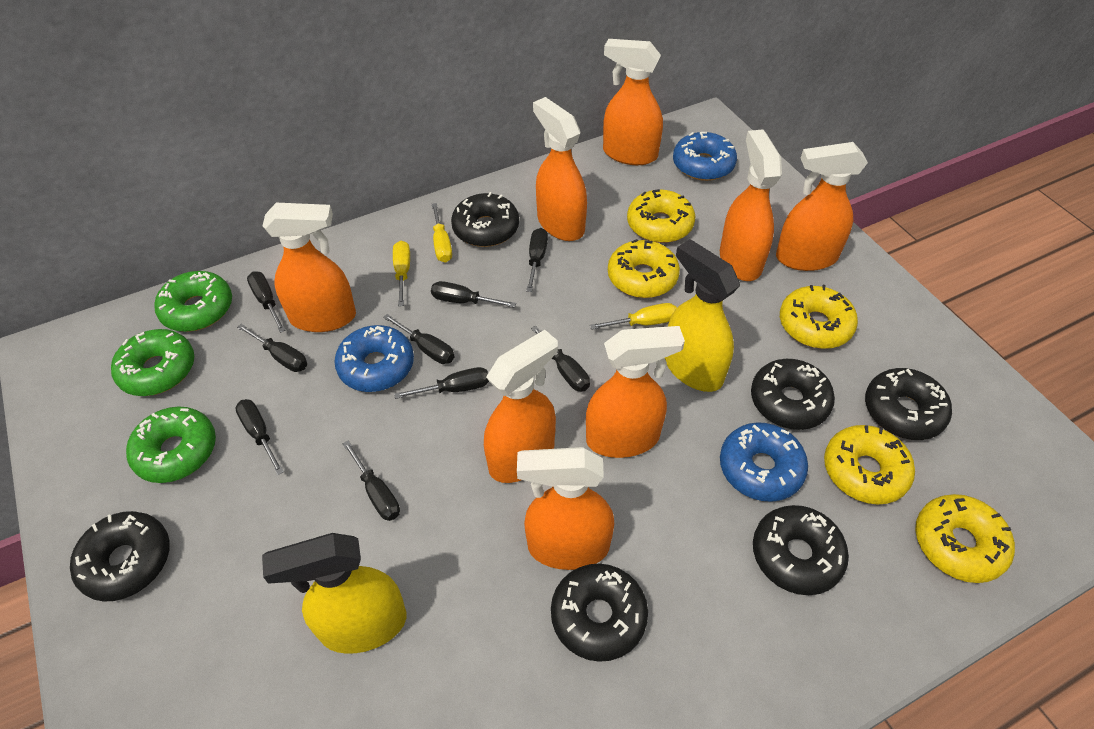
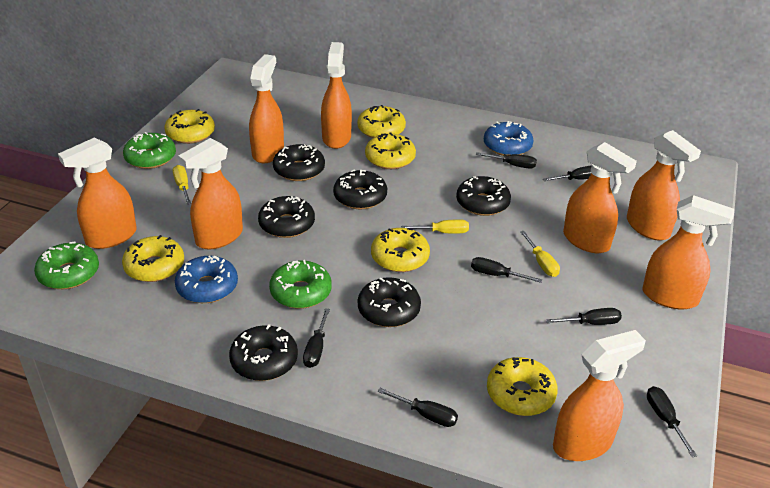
black screwdriver: 9 -> 7
blue donut: 3 -> 2
yellow donut: 5 -> 6
yellow spray bottle: 2 -> 0

